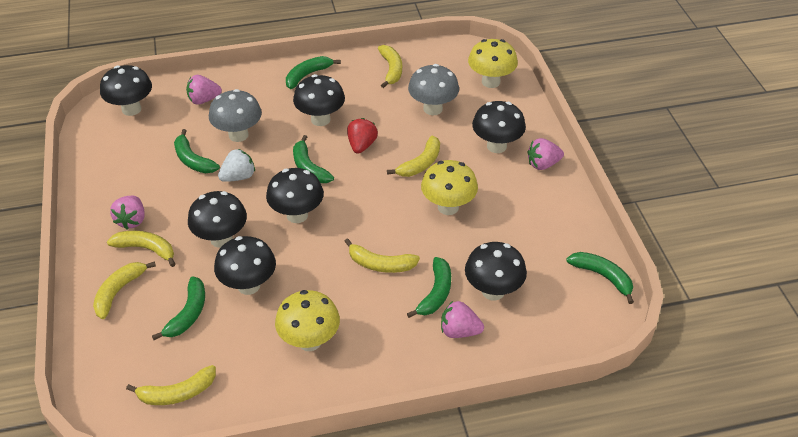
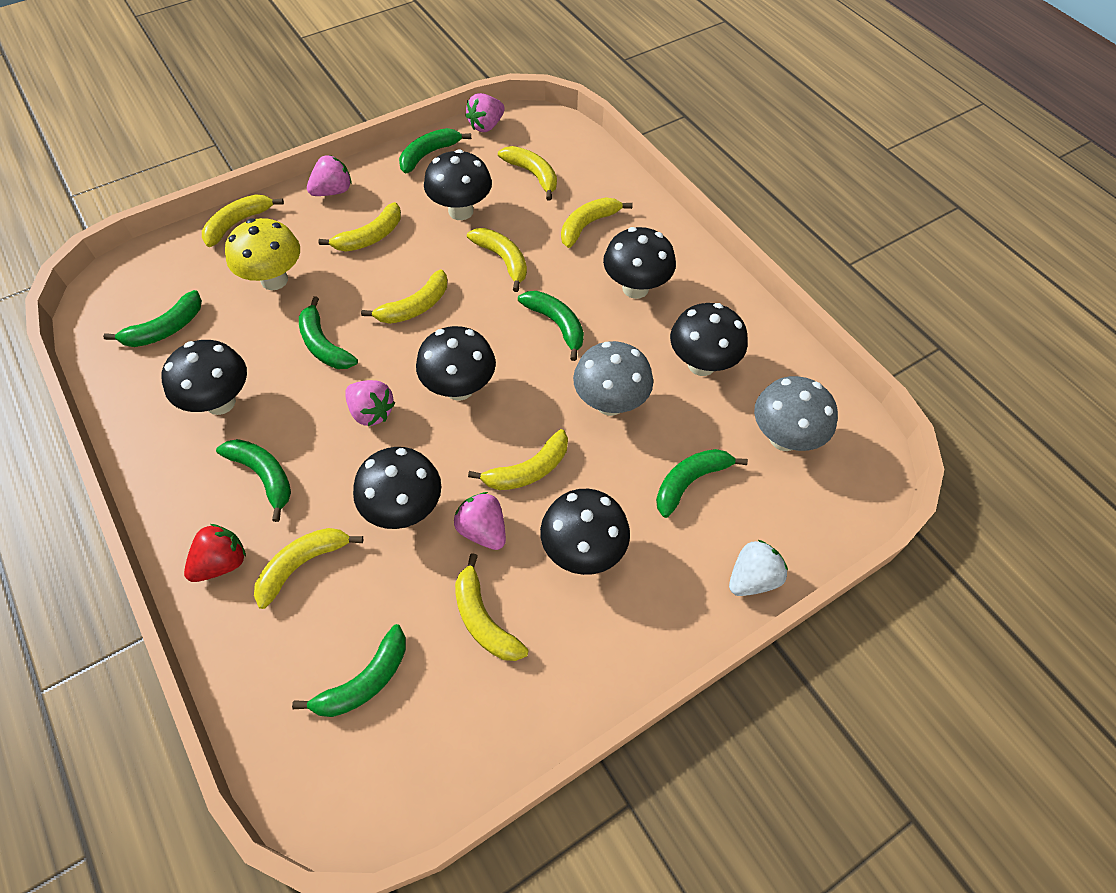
green banana: 6 -> 7
yellow banana: 6 -> 9
yellow mushroom: 3 -> 1

